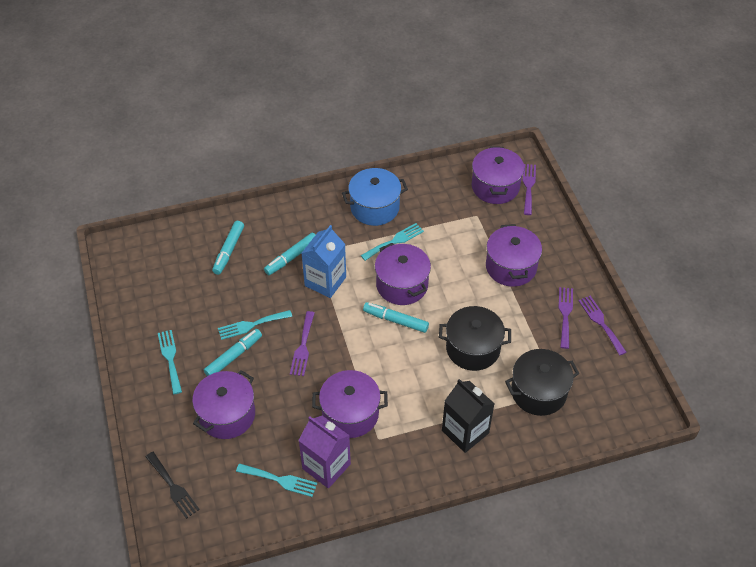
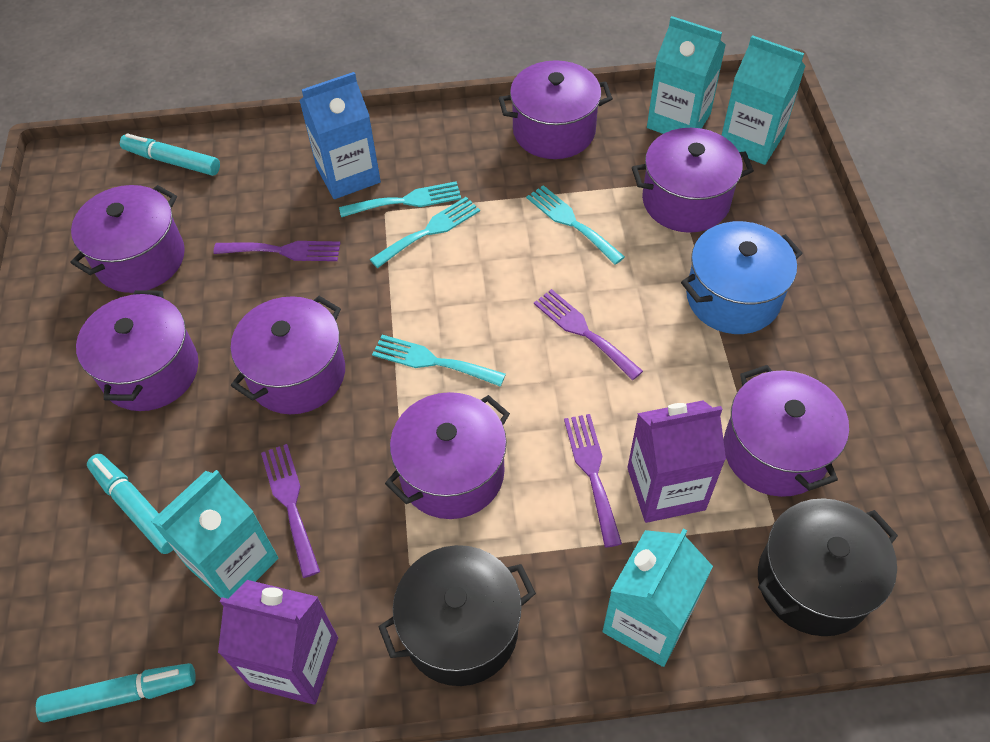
black carton: 1 -> 0
black fork: 1 -> 0
purple carton: 1 -> 2
purple pot: 5 -> 7
turquoise carton: 0 -> 4
turquoise marker: 4 -> 3

